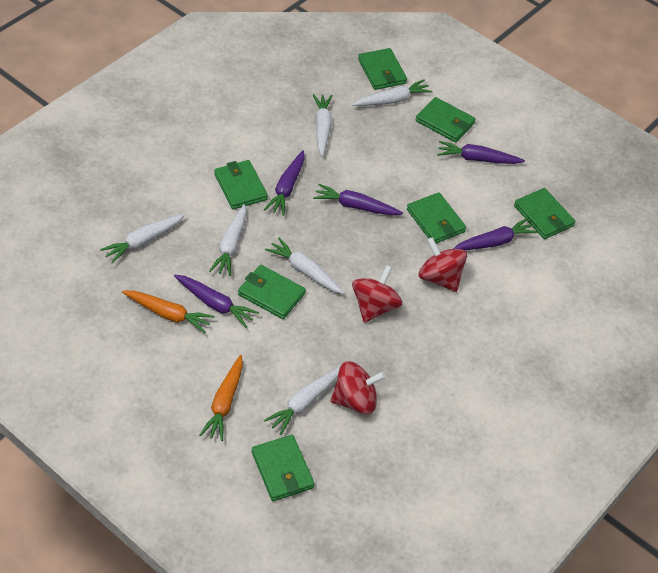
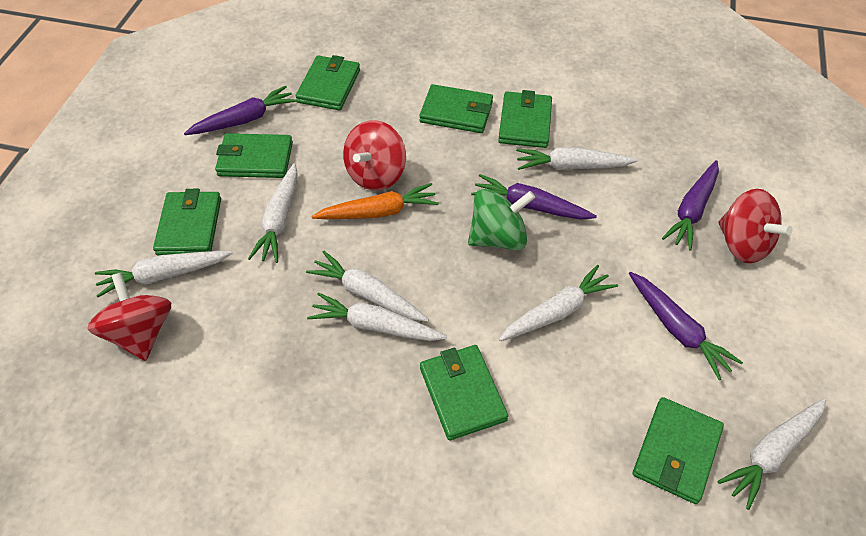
green spinning top: 0 -> 1
orange carrot: 2 -> 1
purple carrot: 5 -> 4
white carrot: 6 -> 7

